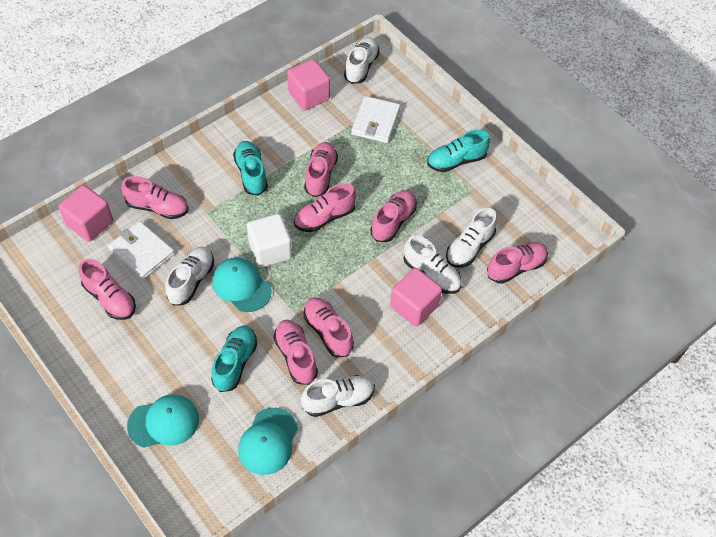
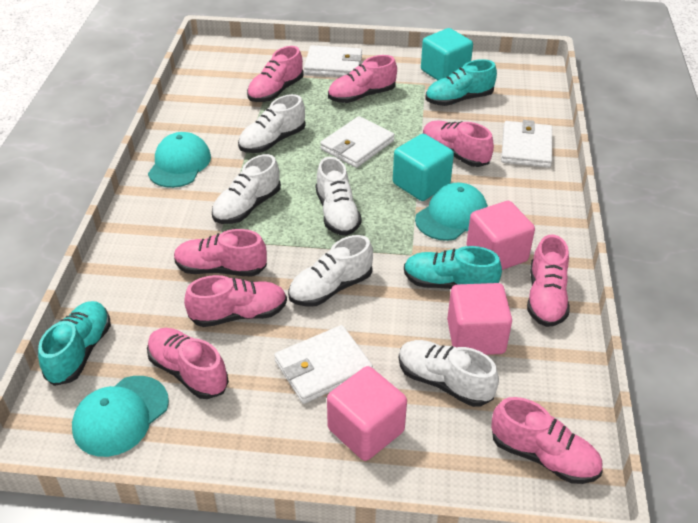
turquoise cube: 0 -> 2
white cube: 1 -> 0
white wallet: 2 -> 4

